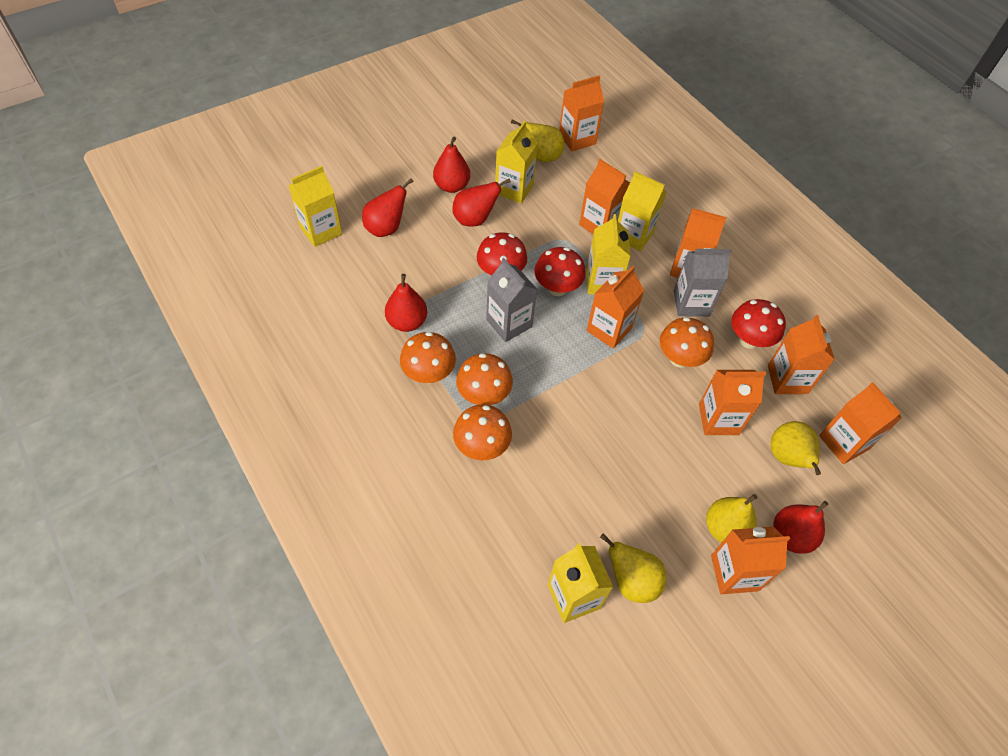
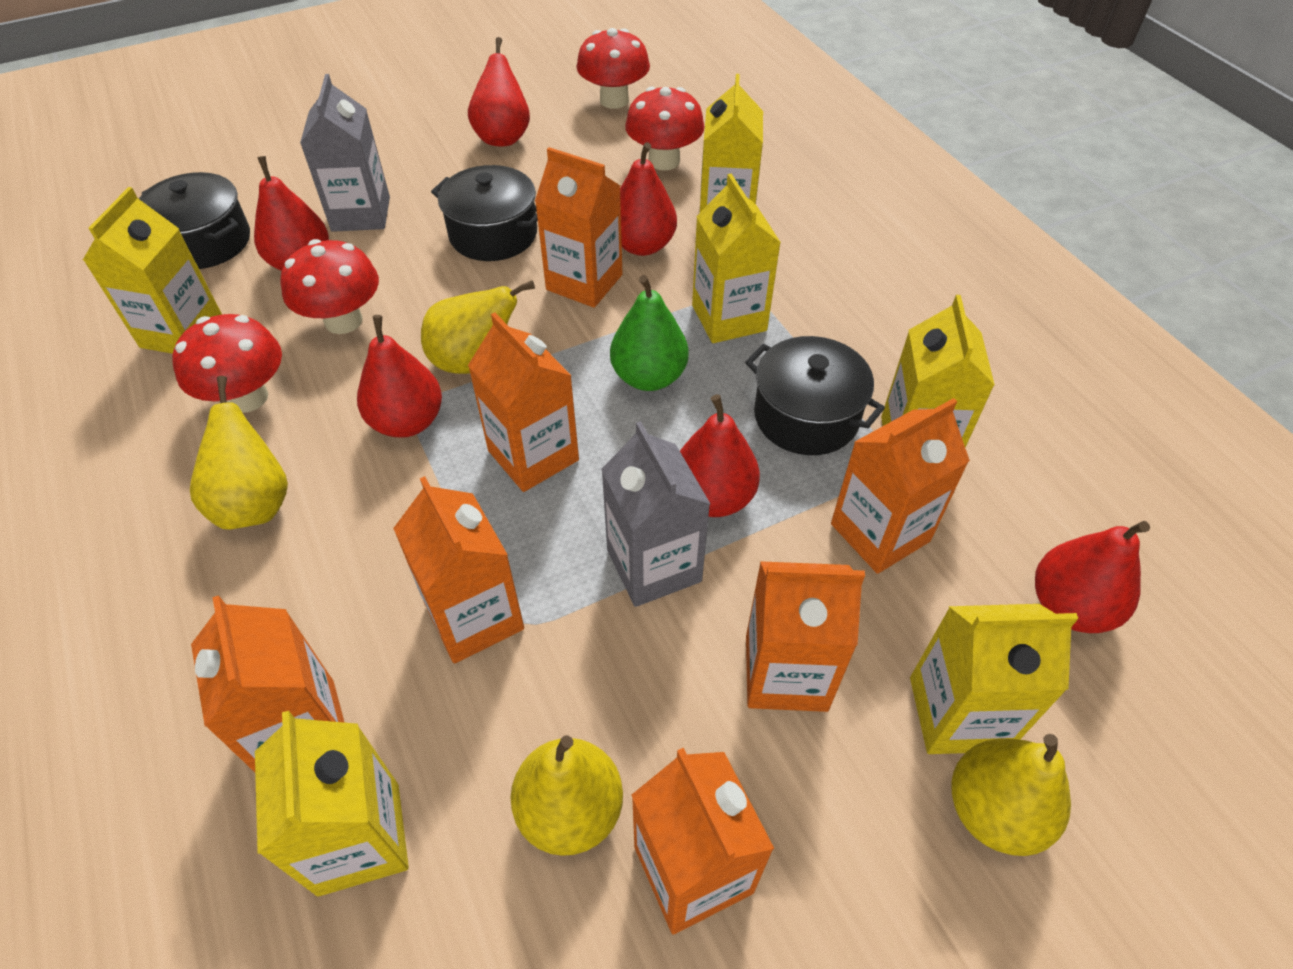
black pot: 0 -> 3
green pear: 0 -> 1
orange carton: 8 -> 7
orange mushroom: 4 -> 0
red mushroom: 3 -> 4
red pear: 5 -> 6
yellow carton: 5 -> 6

